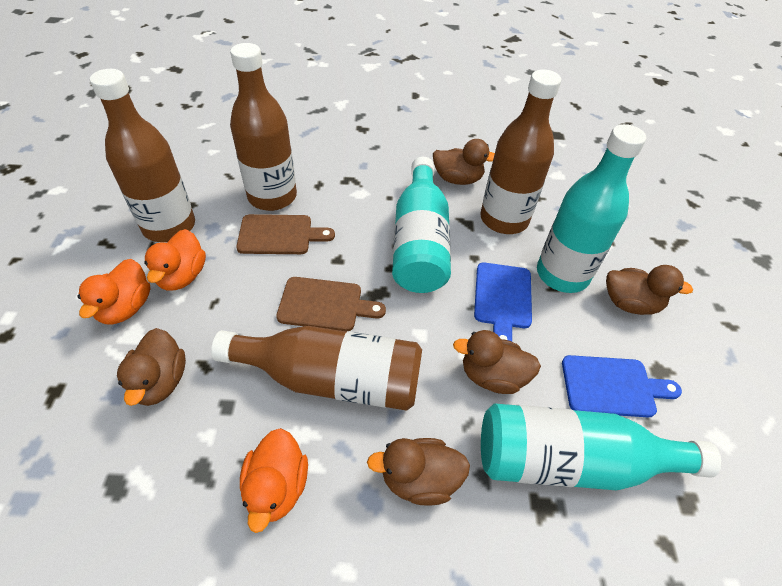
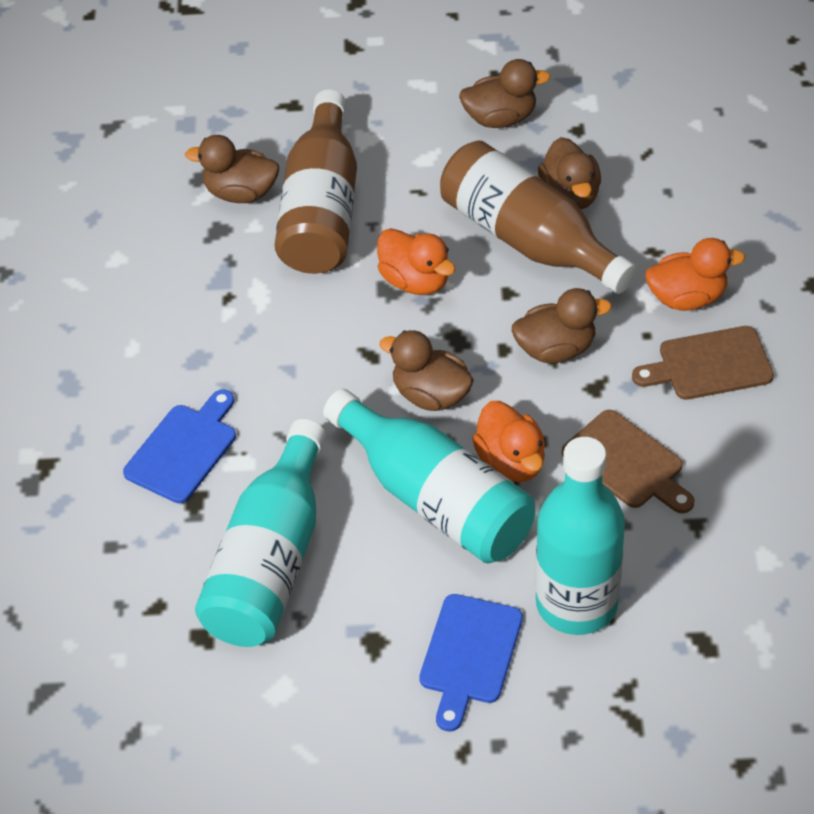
brown bottle: 4 -> 2

